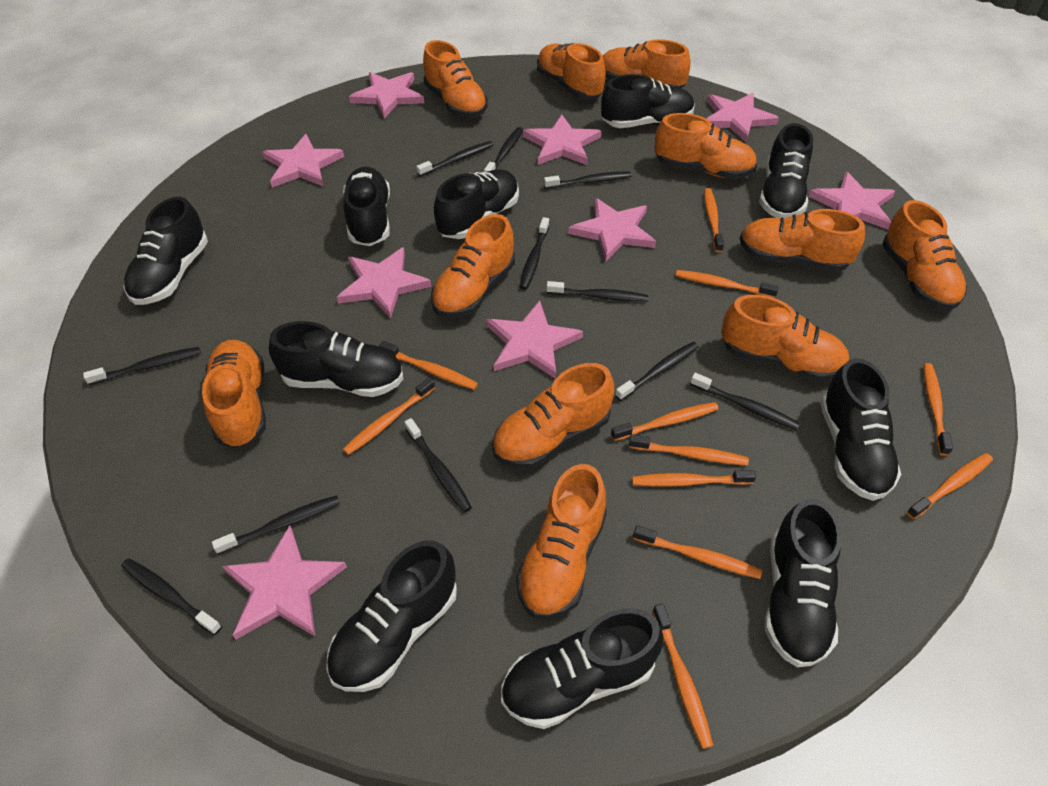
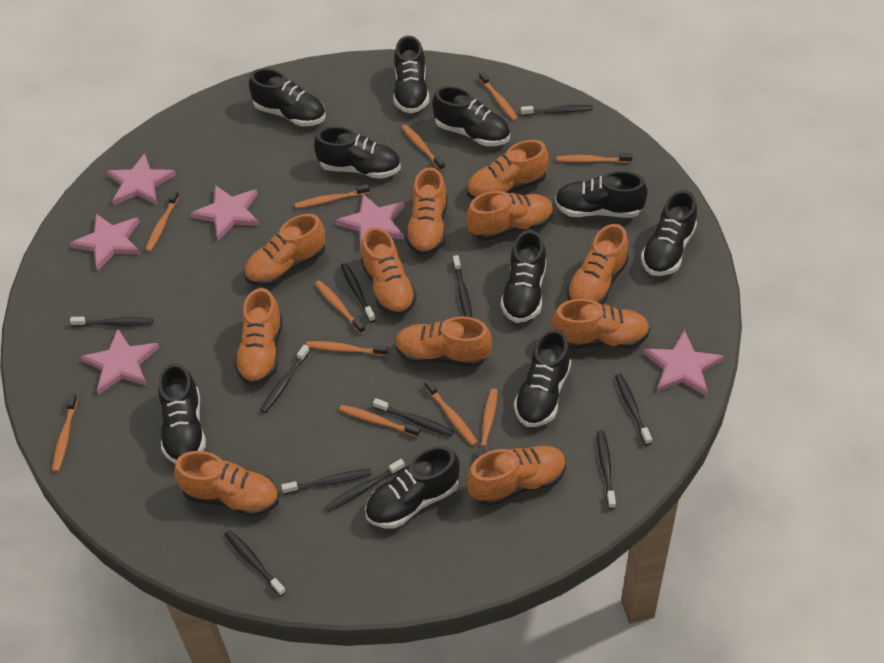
pink star: 9 -> 6

